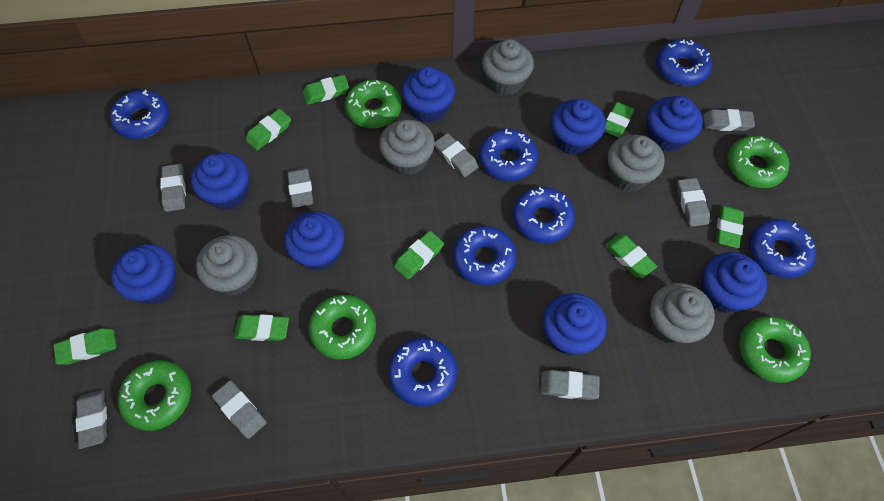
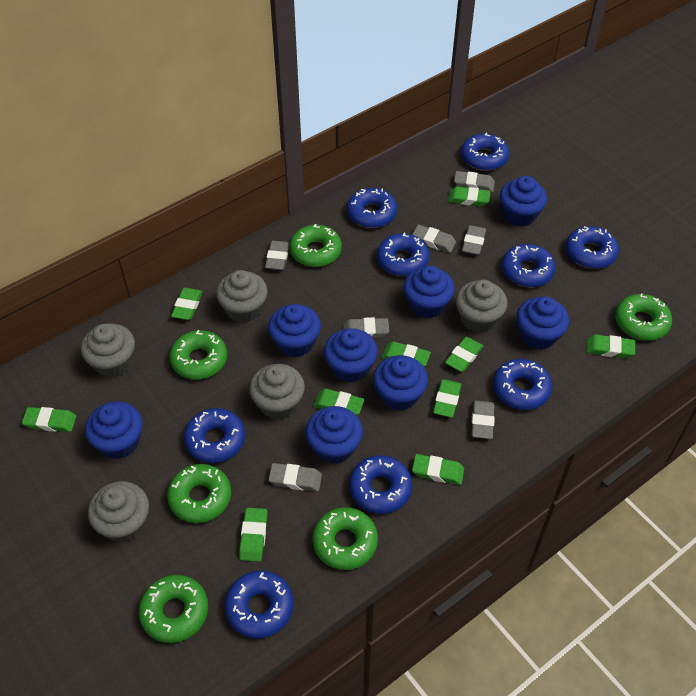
blue donut: 7 -> 9
green donut: 5 -> 6
green eraser: 8 -> 10
grey eraser: 8 -> 7

